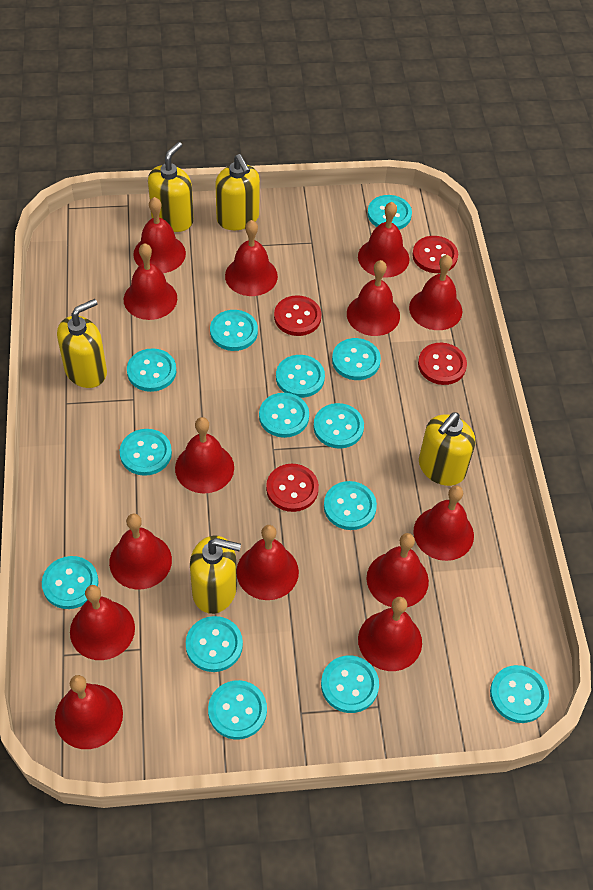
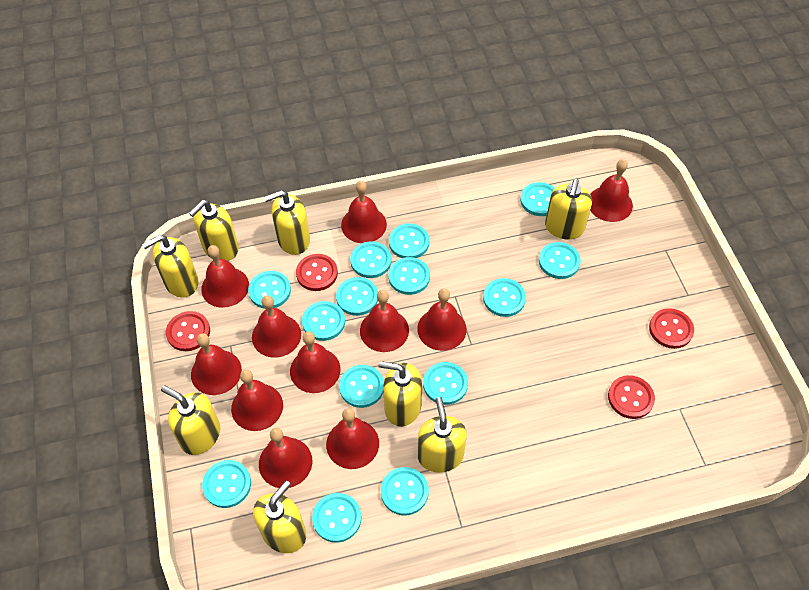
red bell: 14 -> 11
yellow soap dispenser: 5 -> 8

